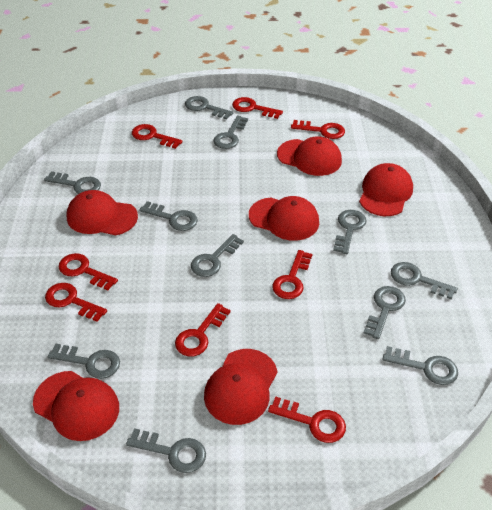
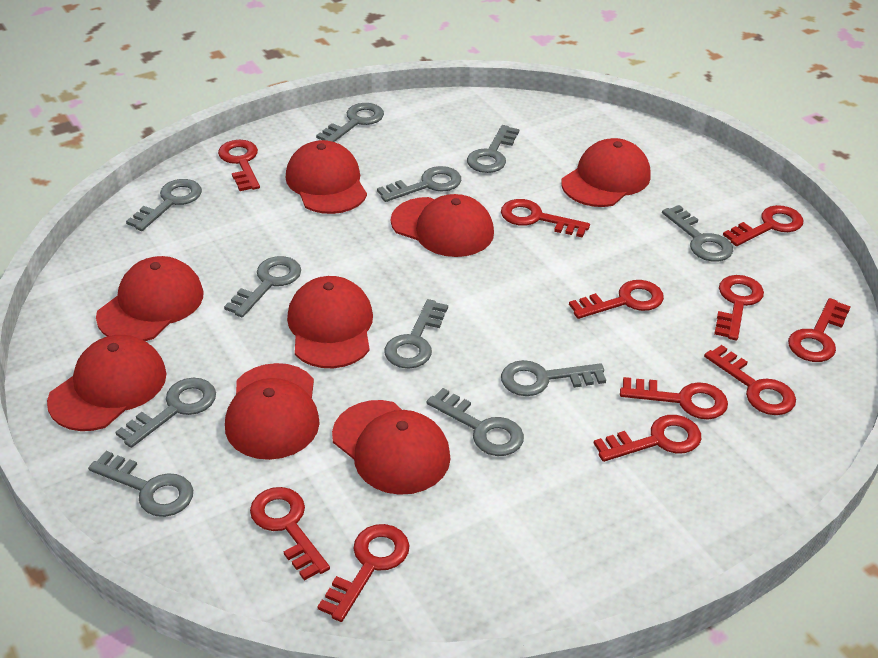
red cap: 6 -> 8
red key: 8 -> 11

